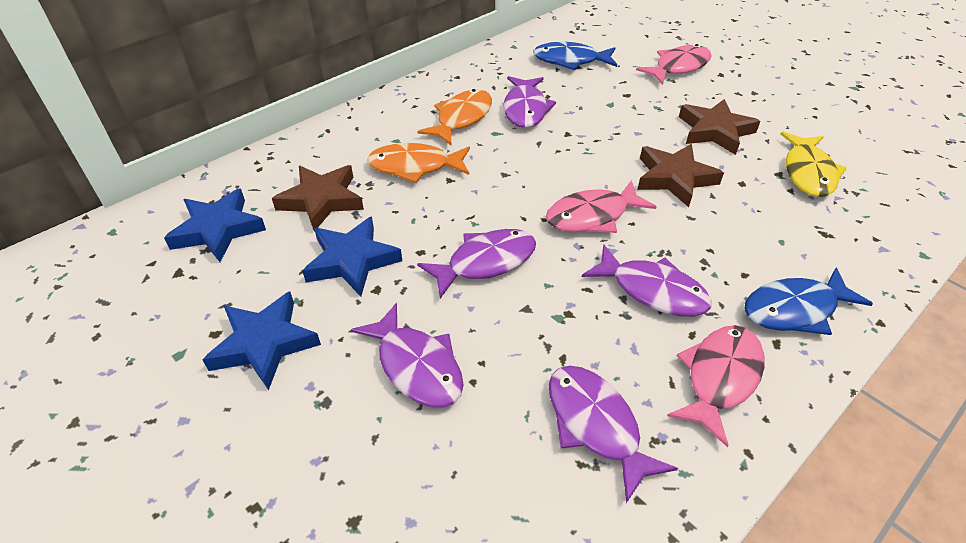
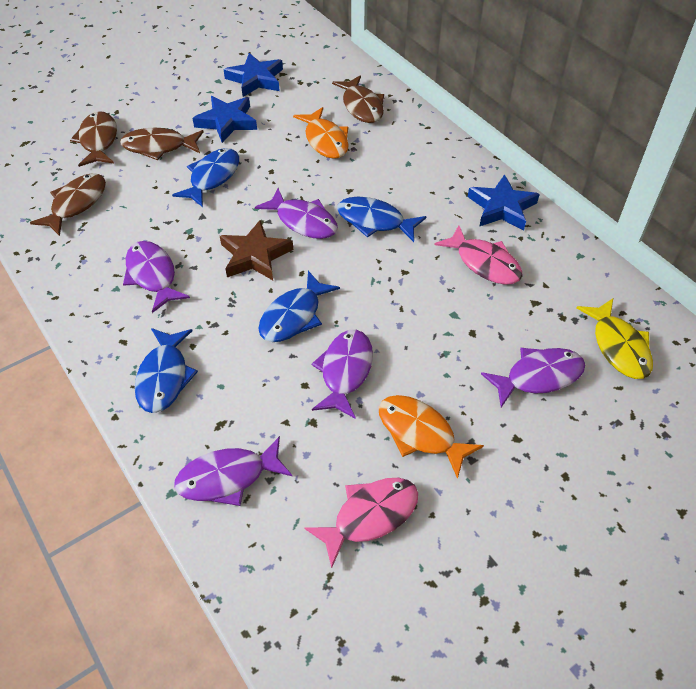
blue fish: 2 -> 4
brown fish: 0 -> 4
brown star: 3 -> 1
pink fish: 3 -> 2

